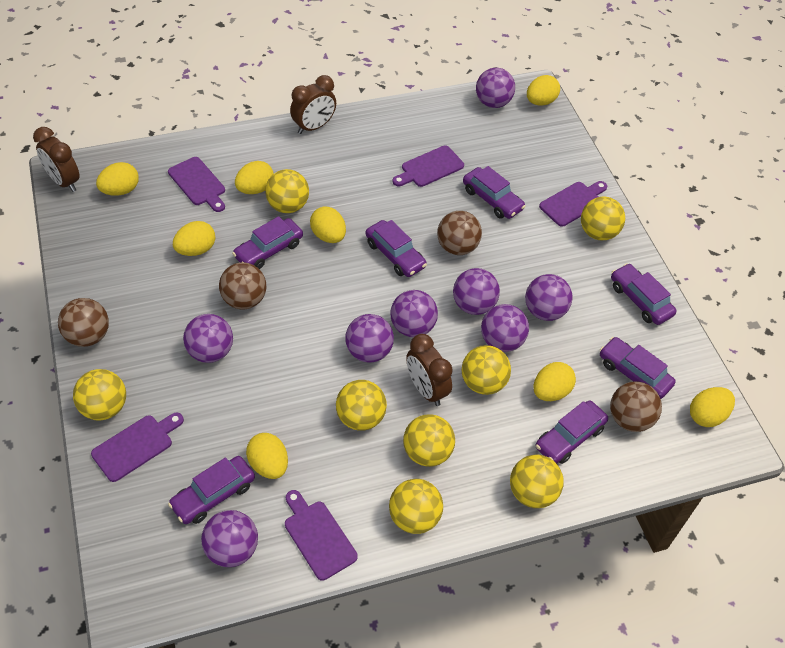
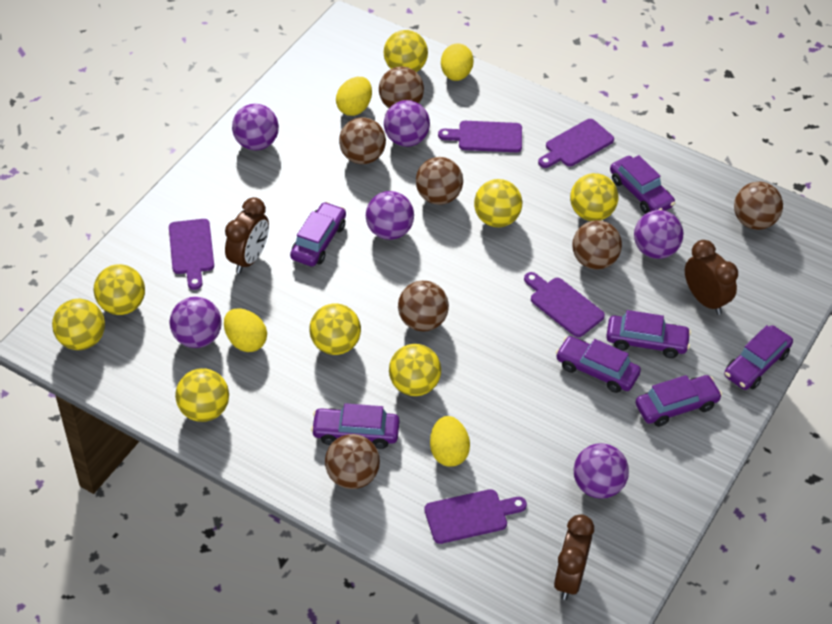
brown ball: 4 -> 7
purple ball: 8 -> 6
yellow egg: 8 -> 4

